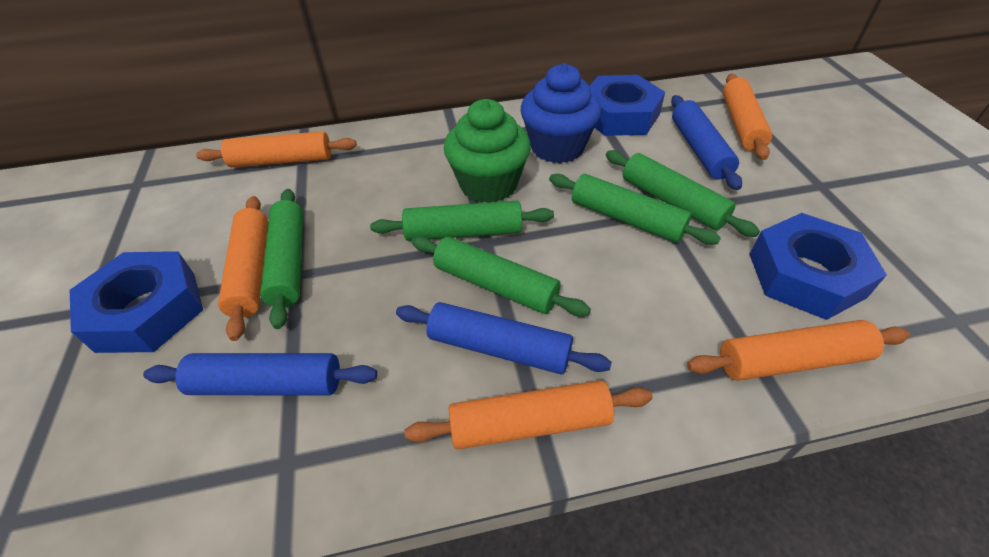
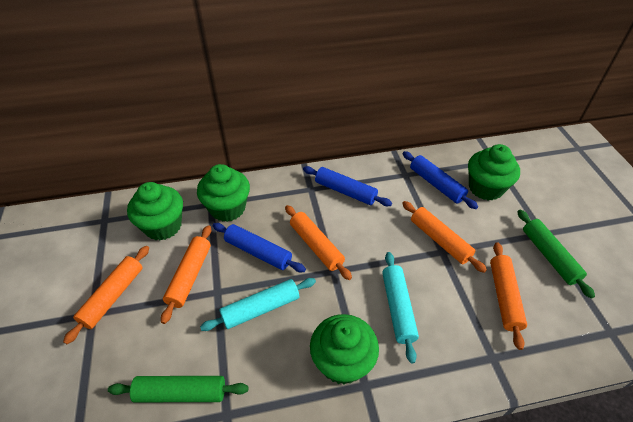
blue cupcake: 1 -> 0
blue nut: 3 -> 0
green cupcake: 1 -> 4
green rolling pin: 5 -> 2
turquoise rolling pin: 0 -> 2

